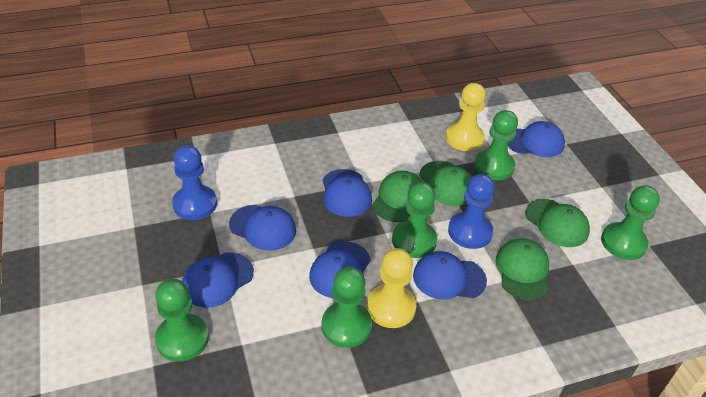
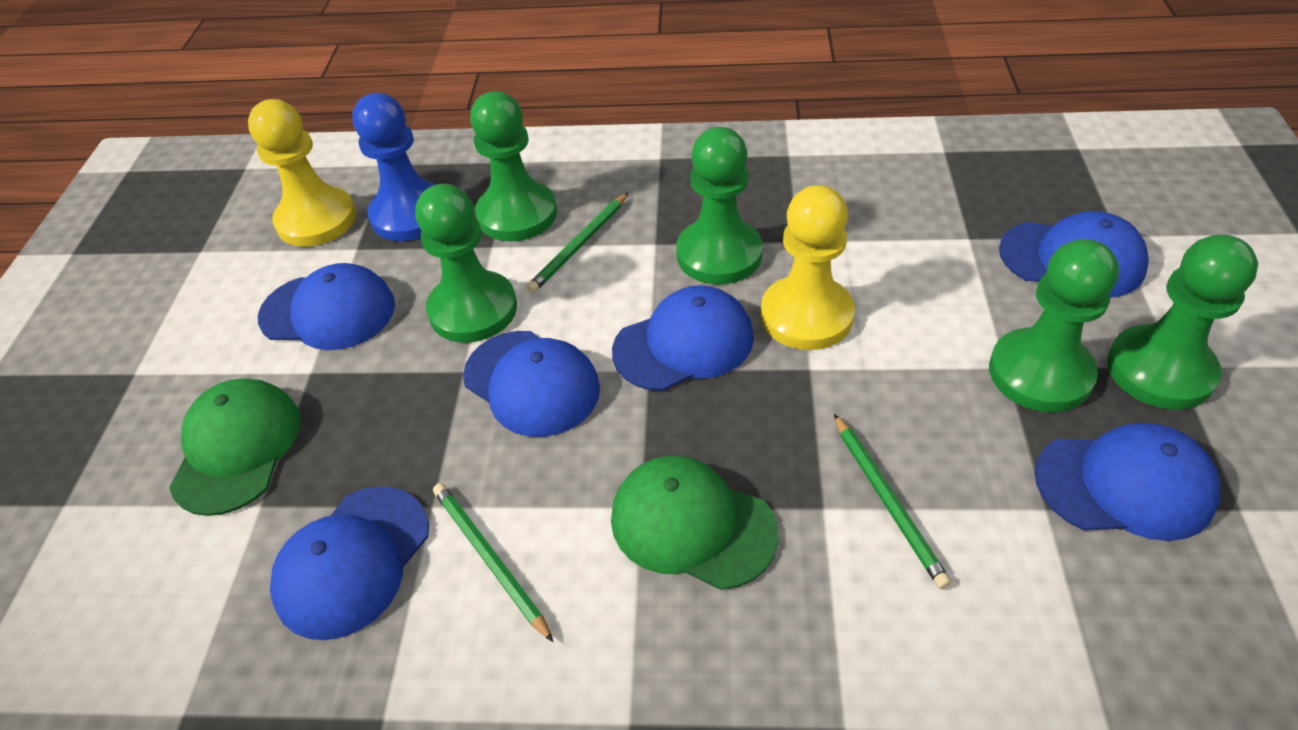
blue pawn: 2 -> 1
green cap: 4 -> 2
green pencil: 0 -> 3

